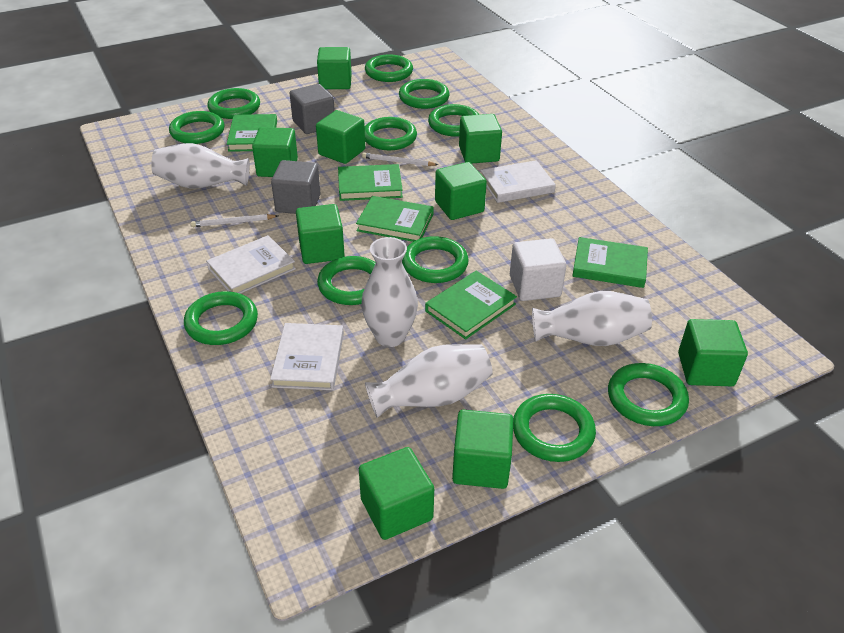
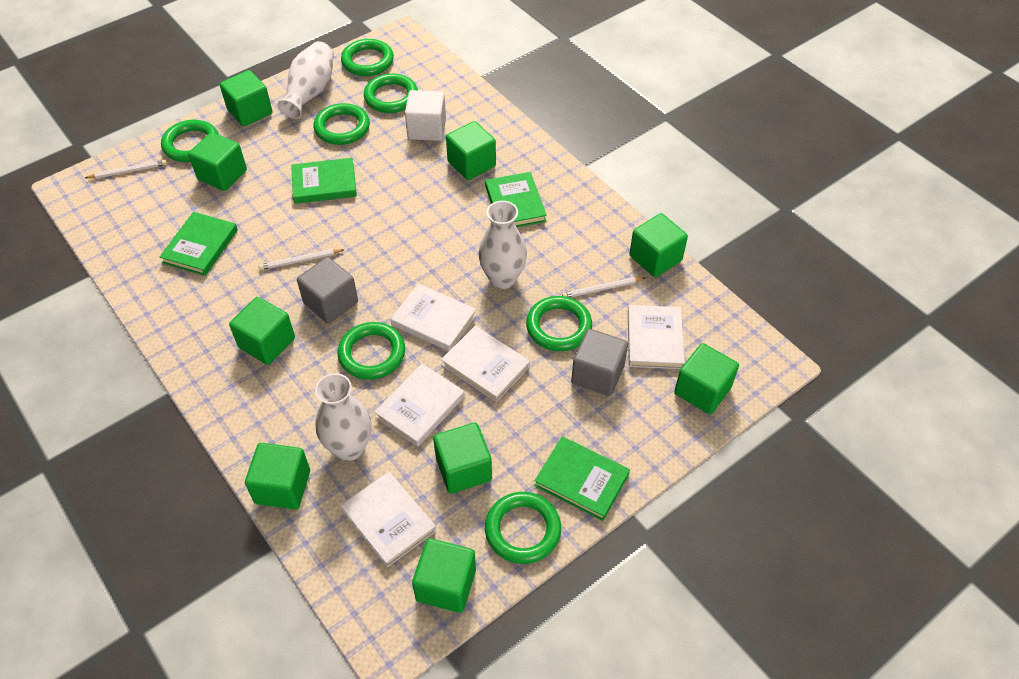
green book: 5 -> 4
green ring: 11 -> 7
white book: 3 -> 5
white pencil: 2 -> 3
white vase: 4 -> 3

